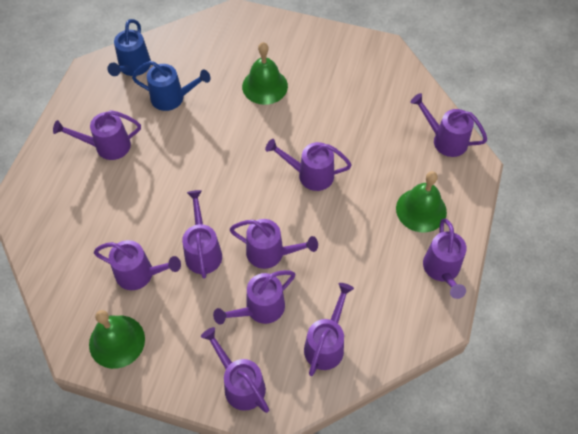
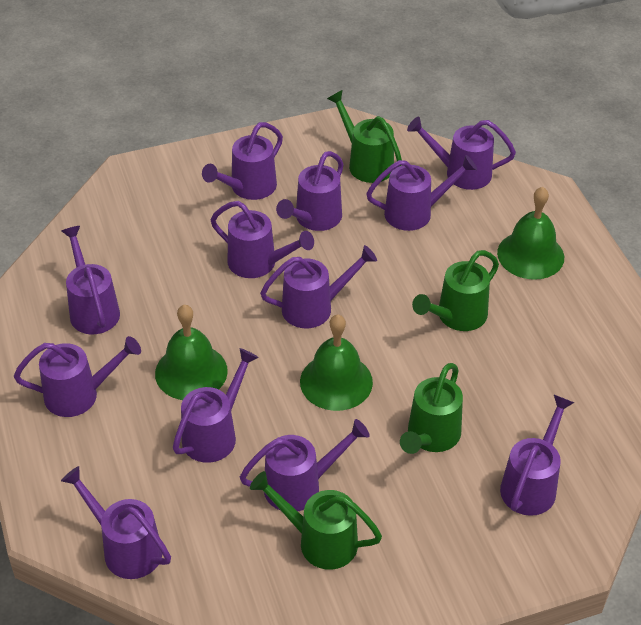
blue watering can: 2 -> 0
green watering can: 0 -> 4
purple watering can: 10 -> 12

